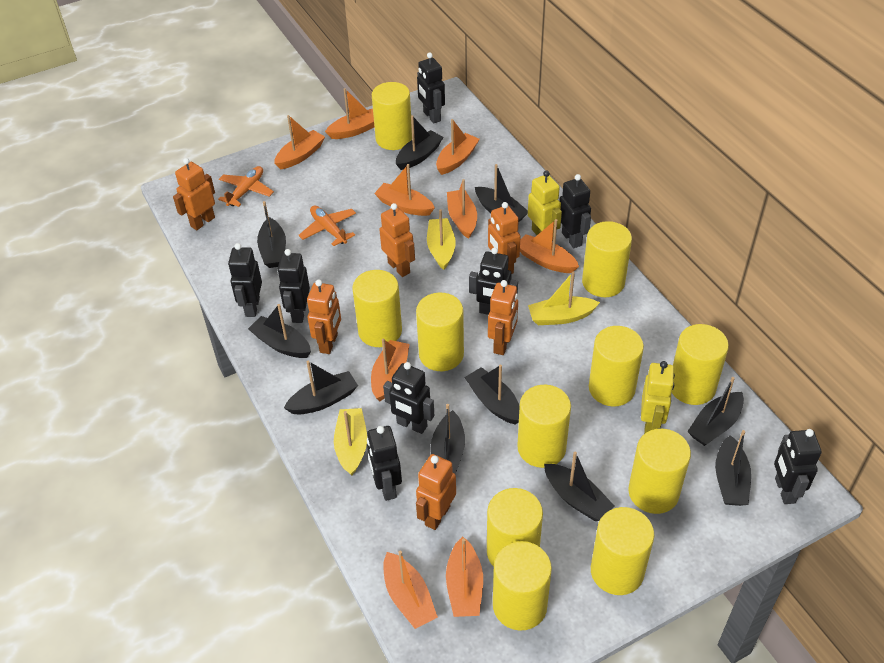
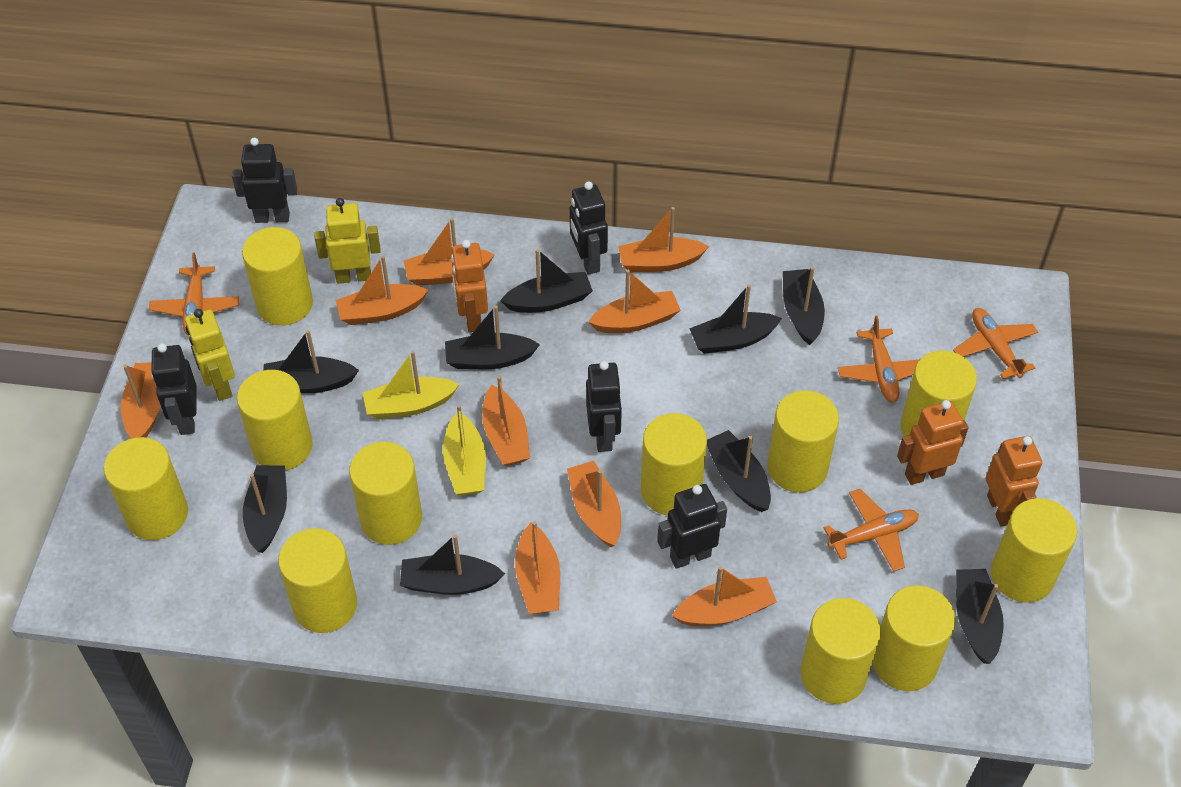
black boat: 10 -> 9
black robot: 8 -> 5
orange plane: 2 -> 4
orange robot: 6 -> 3
yellow boat: 3 -> 2

